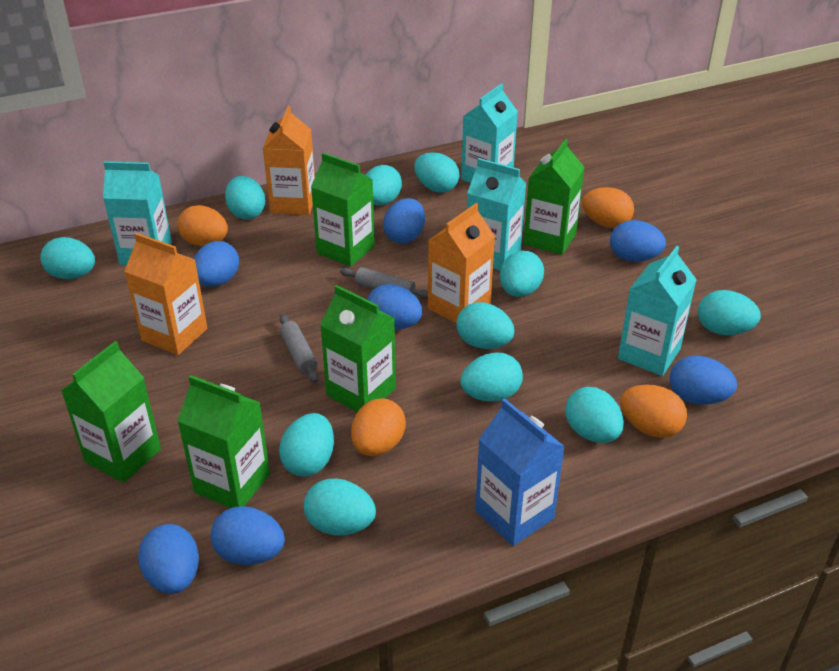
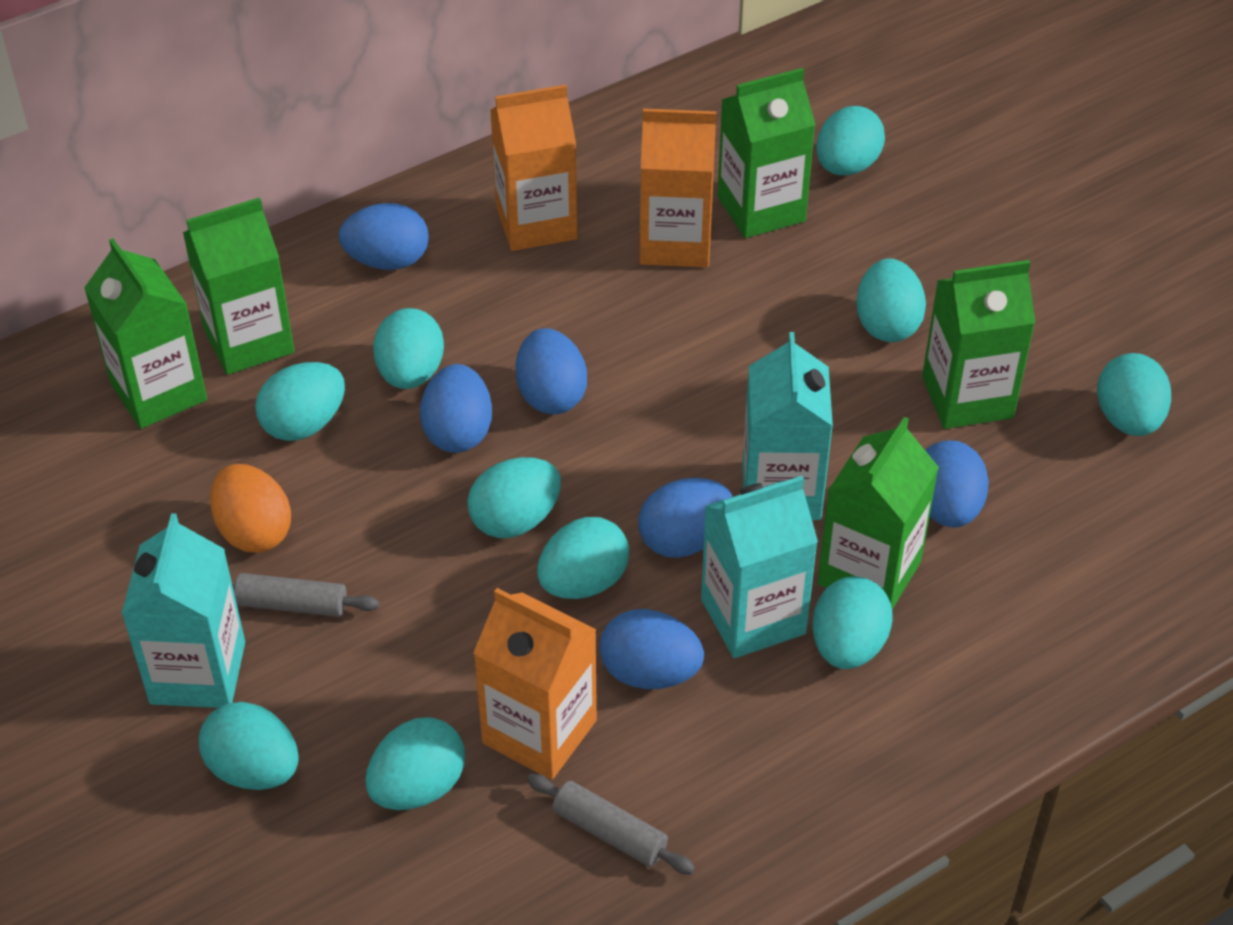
blue carton: 1 -> 0
blue egg: 7 -> 6
orange egg: 4 -> 1
turquoise carton: 4 -> 3
turquoise egg: 11 -> 10

